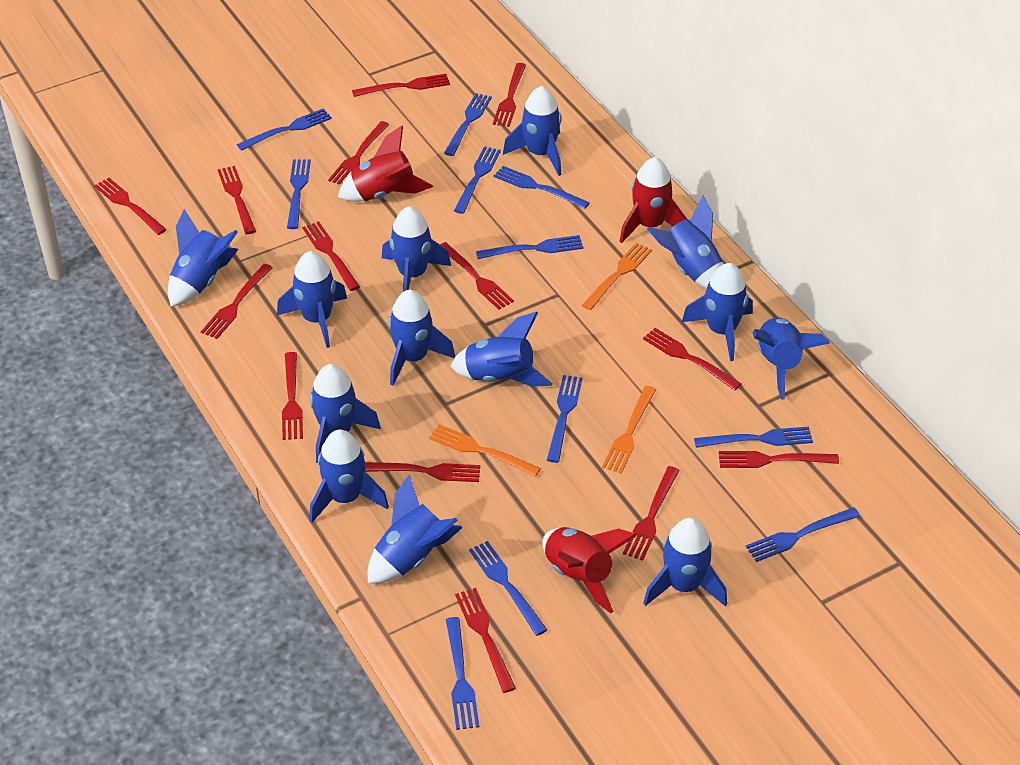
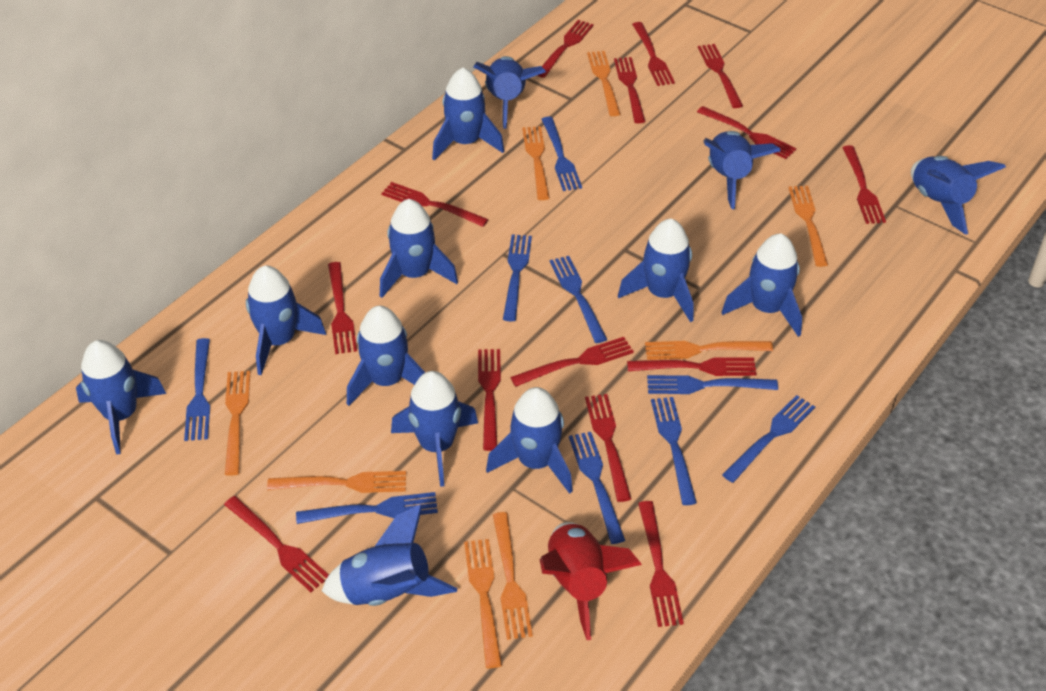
blue fork: 11 -> 9
orange fork: 3 -> 8
red rocket: 3 -> 1

